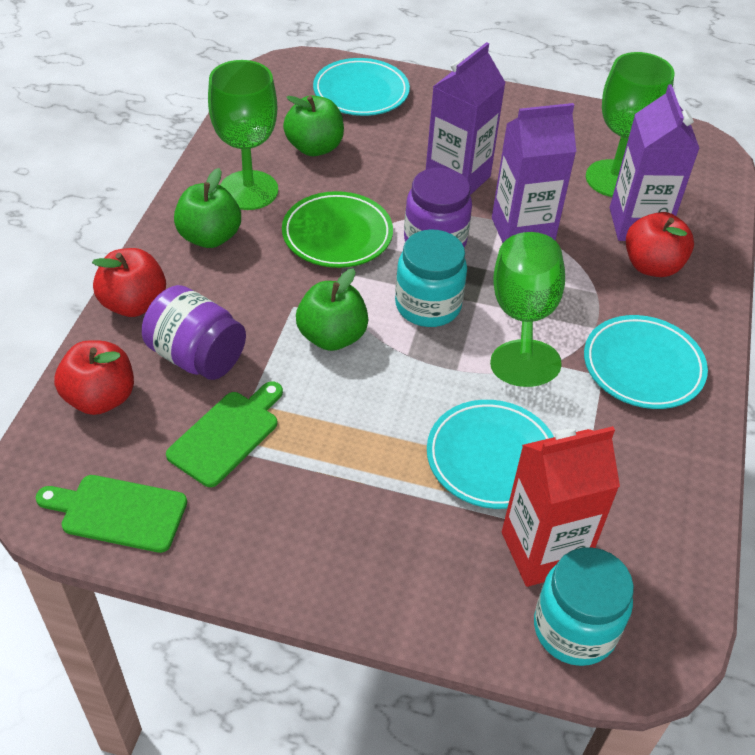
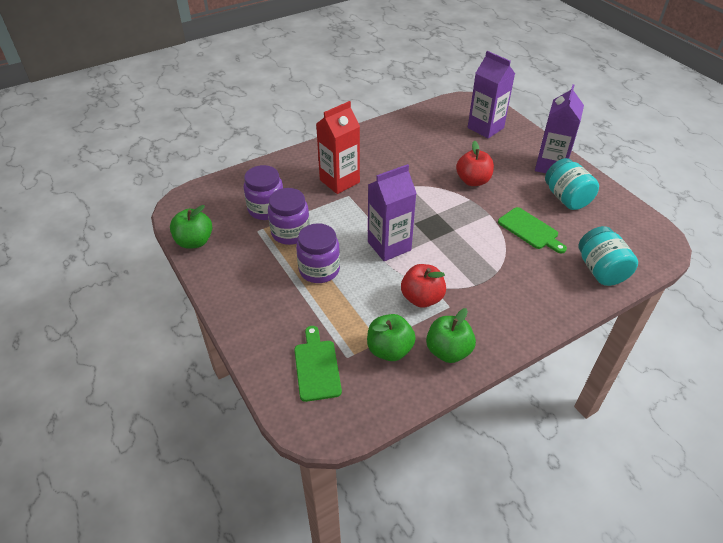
green goblet: 3 -> 0
green plate: 1 -> 0
purple jar: 2 -> 3
red apple: 3 -> 2
turquoise plate: 3 -> 0

